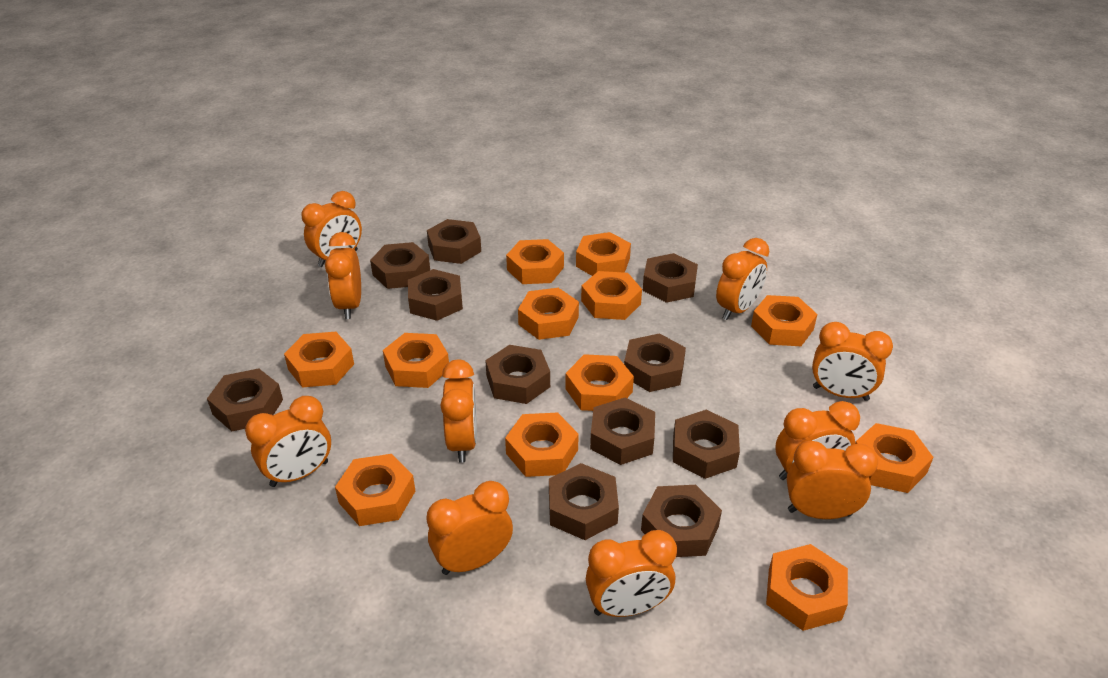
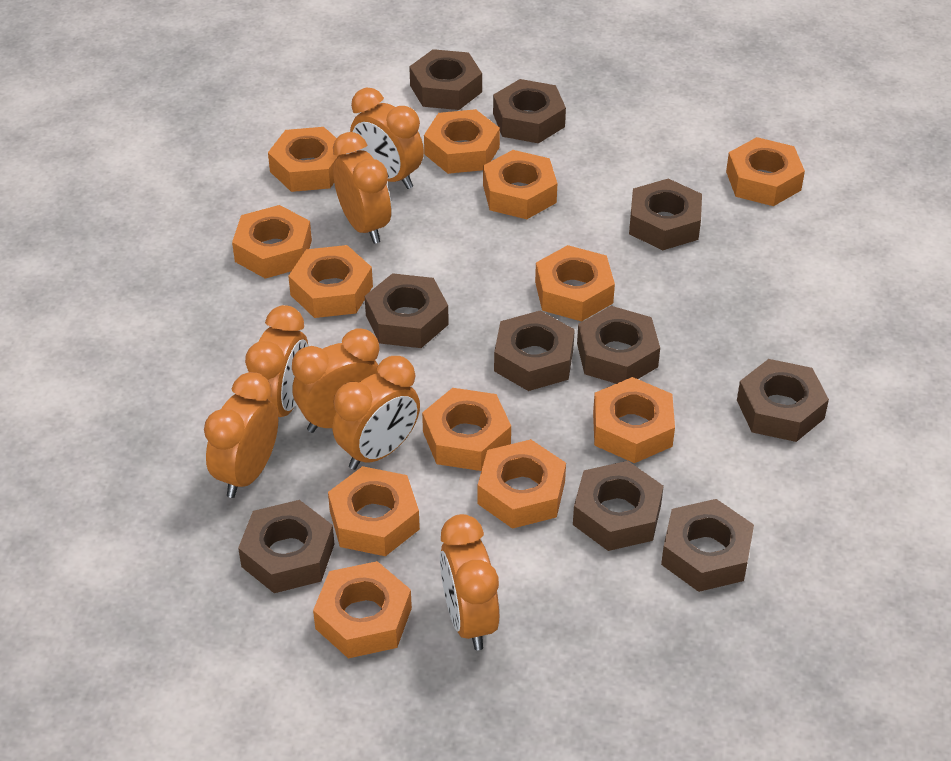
brown nut: 11 -> 10
orange clock: 10 -> 7

